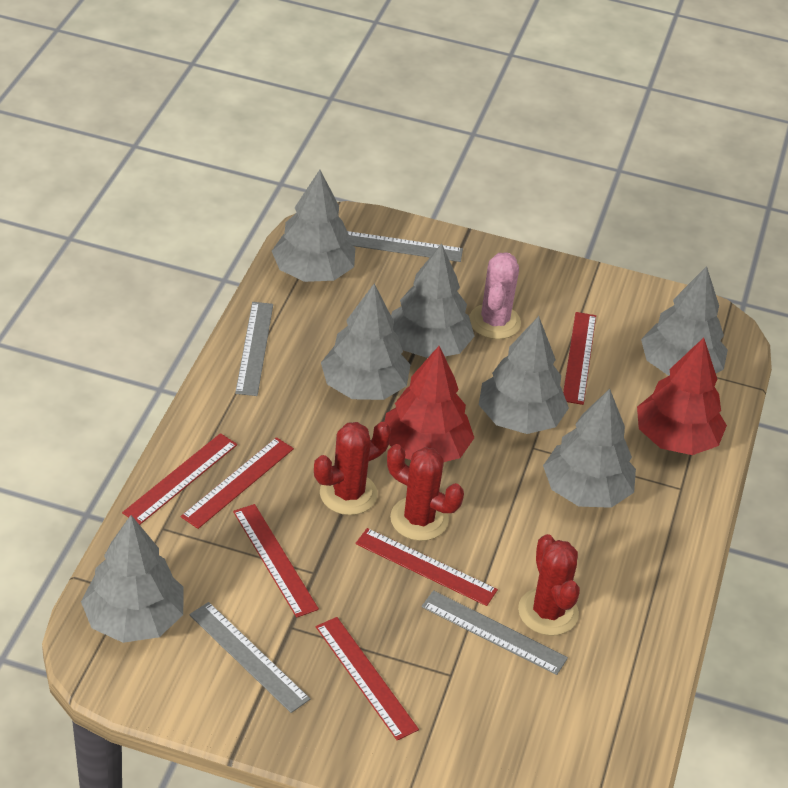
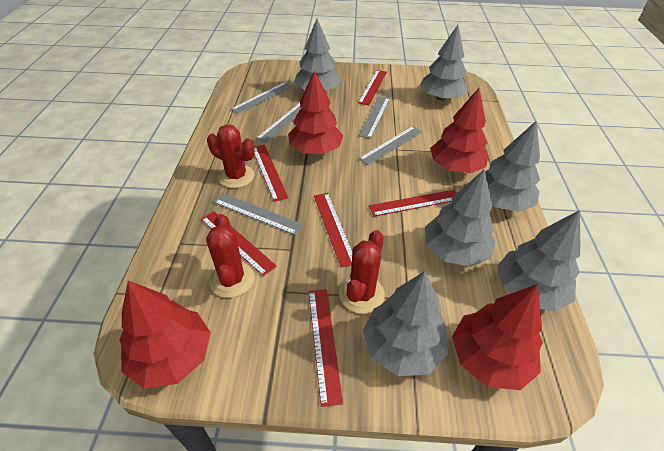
grey ruler: 4 -> 5
grey tree: 7 -> 6
pink cactus: 1 -> 0
red tree: 2 -> 4

